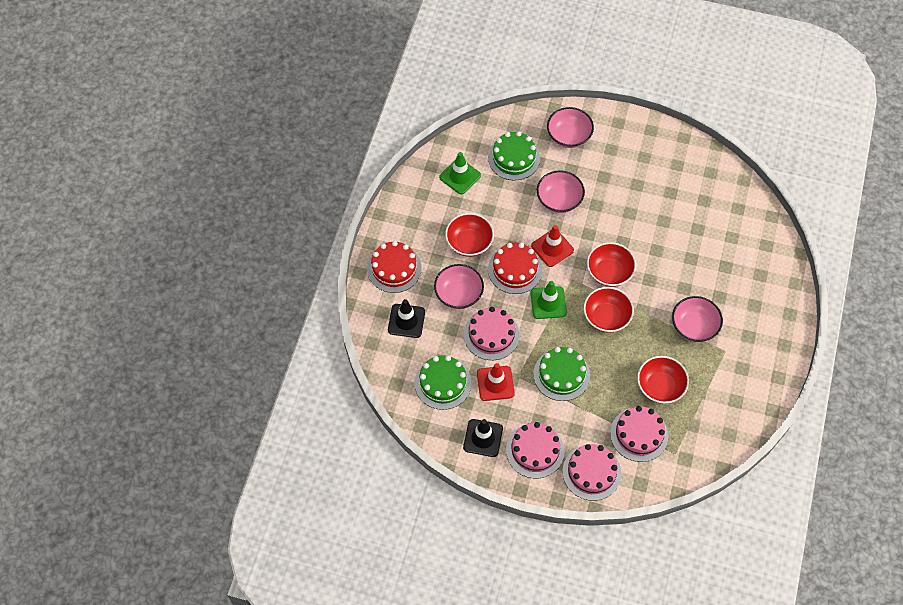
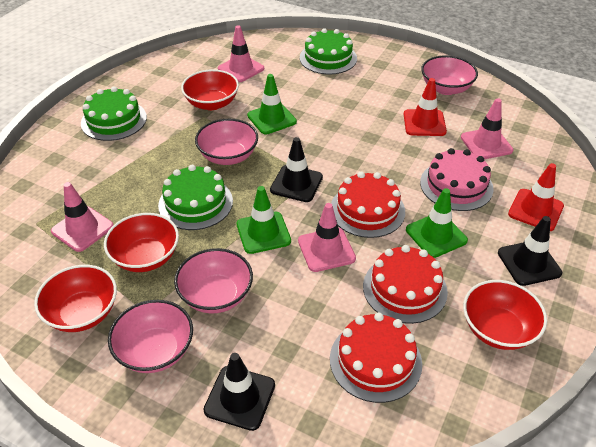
black traffic cone: 2 -> 3
green traffic cone: 2 -> 3
pink cake: 4 -> 1
pink traffic cone: 0 -> 4
red cake: 2 -> 3

